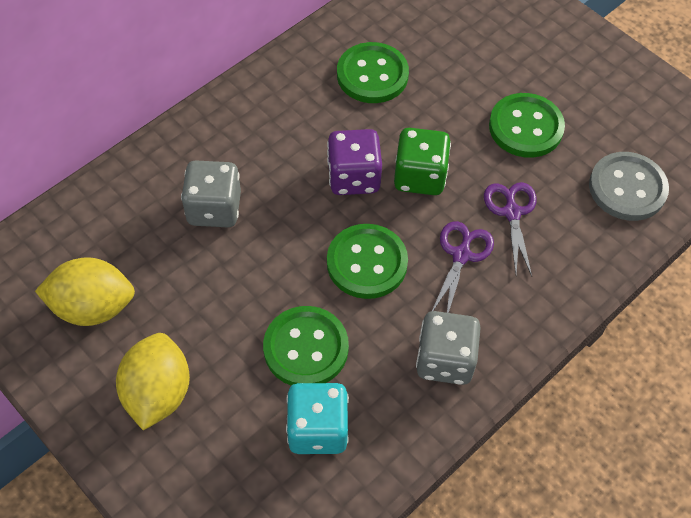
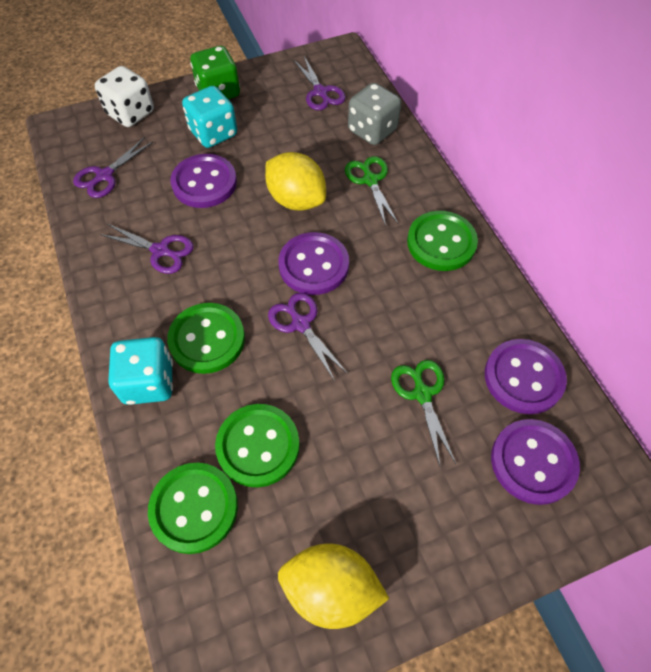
green scissors: 0 -> 2
grey button: 1 -> 0
grey dice: 2 -> 1
purple button: 0 -> 4
purple dice: 1 -> 0
purple scissors: 2 -> 4
turquoise dice: 1 -> 2
white dice: 0 -> 1

